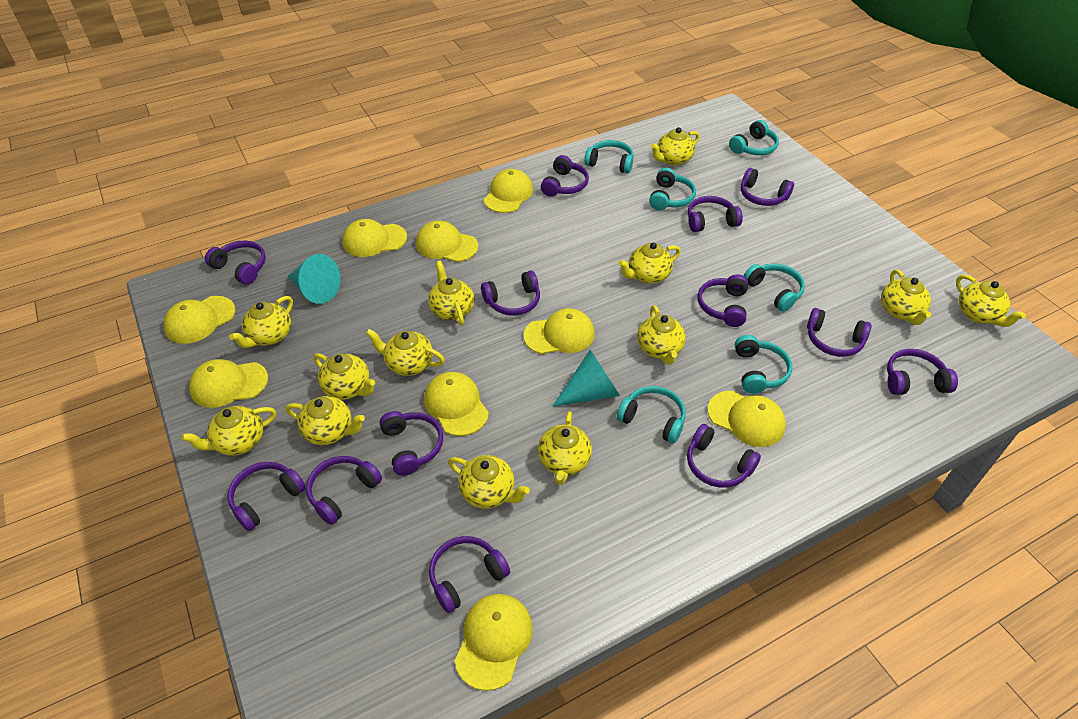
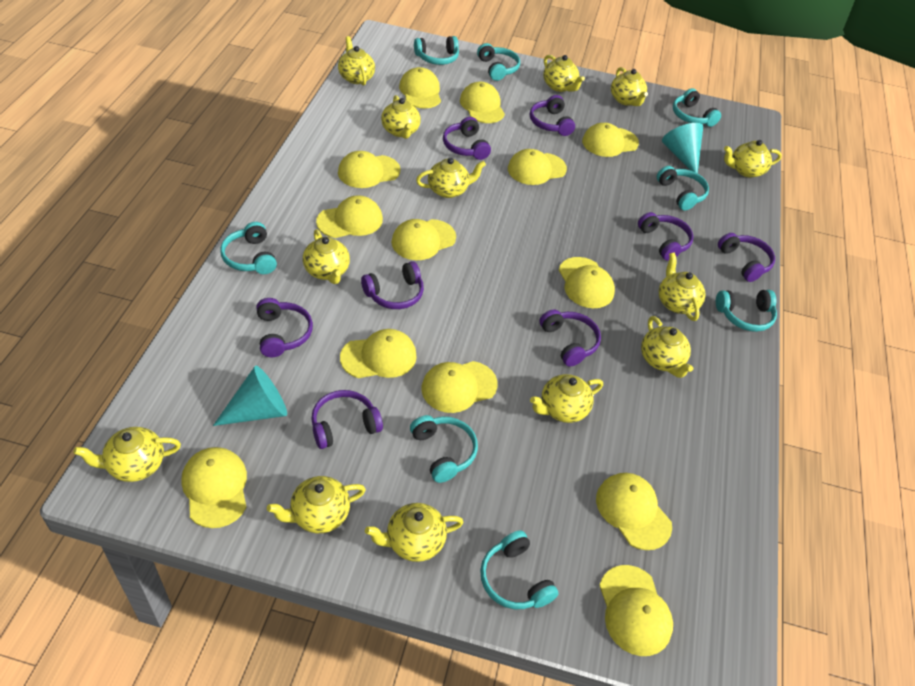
purple headphones: 13 -> 8
turquoise headphones: 6 -> 8
yellow cap: 9 -> 13

